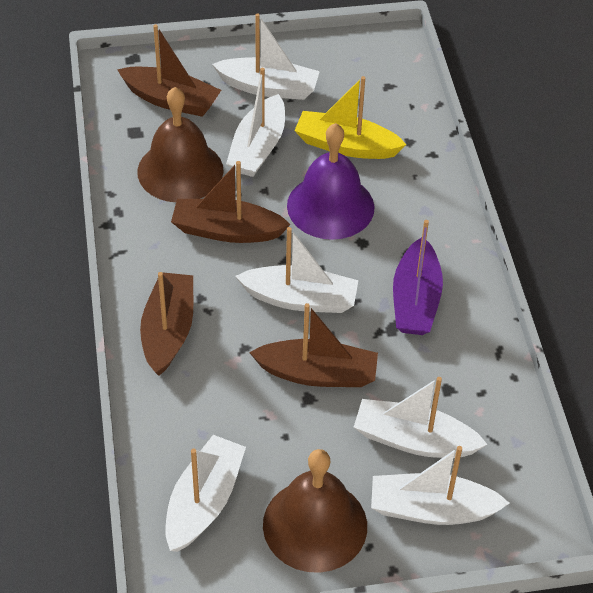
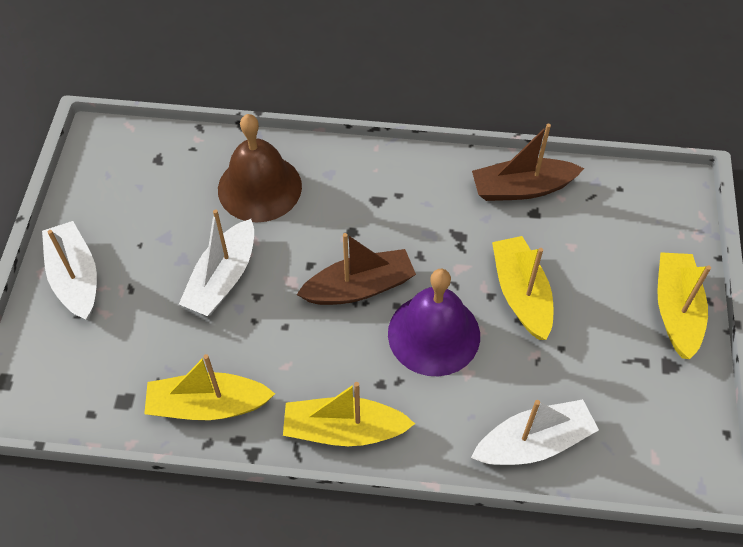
brown bell: 2 -> 1
brown boat: 4 -> 2
purple boat: 1 -> 0
white boat: 6 -> 3
yellow boat: 1 -> 4

